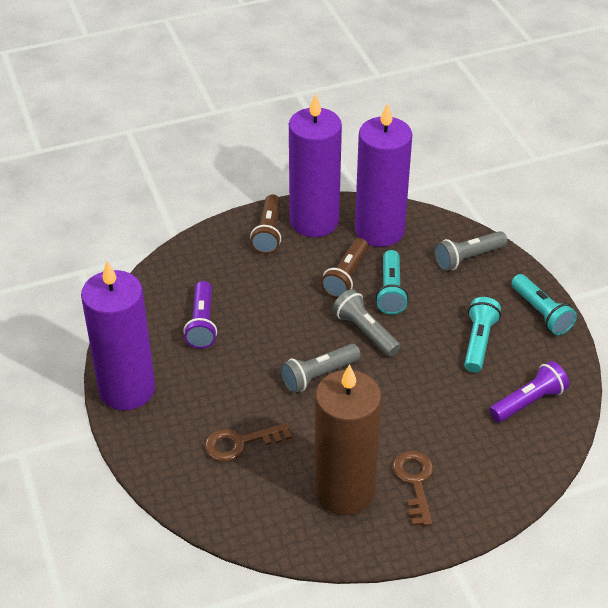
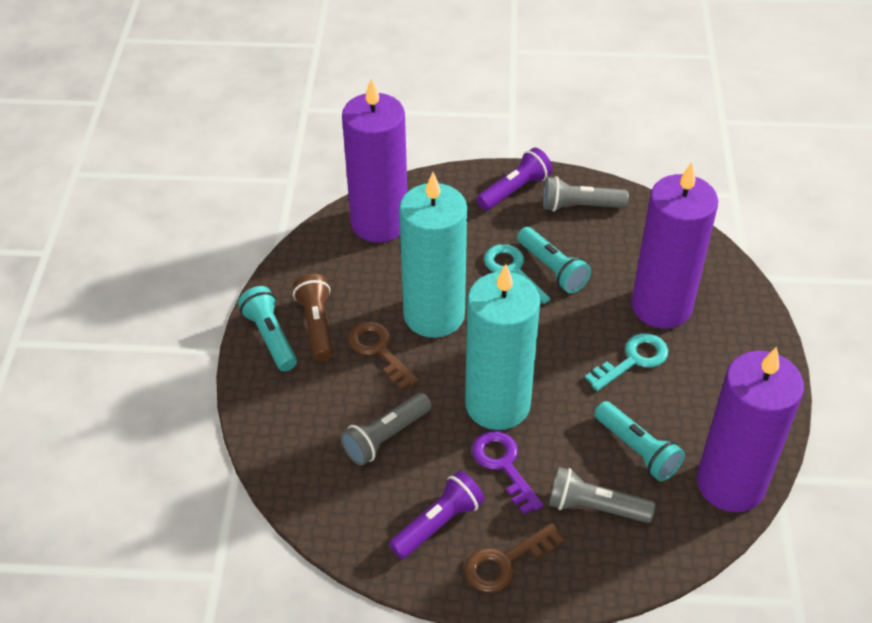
brown candle: 1 -> 0
brown flashlight: 2 -> 1
purple key: 0 -> 1
turquoise candle: 0 -> 2
turquoise key: 0 -> 2

